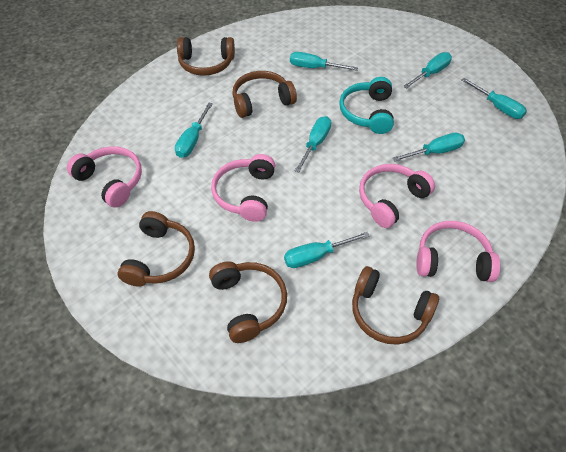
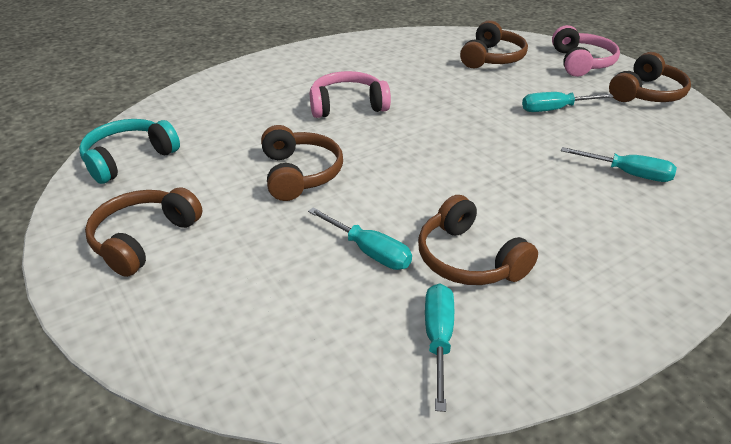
pink headphones: 4 -> 2
turquoise screwdriver: 7 -> 4

